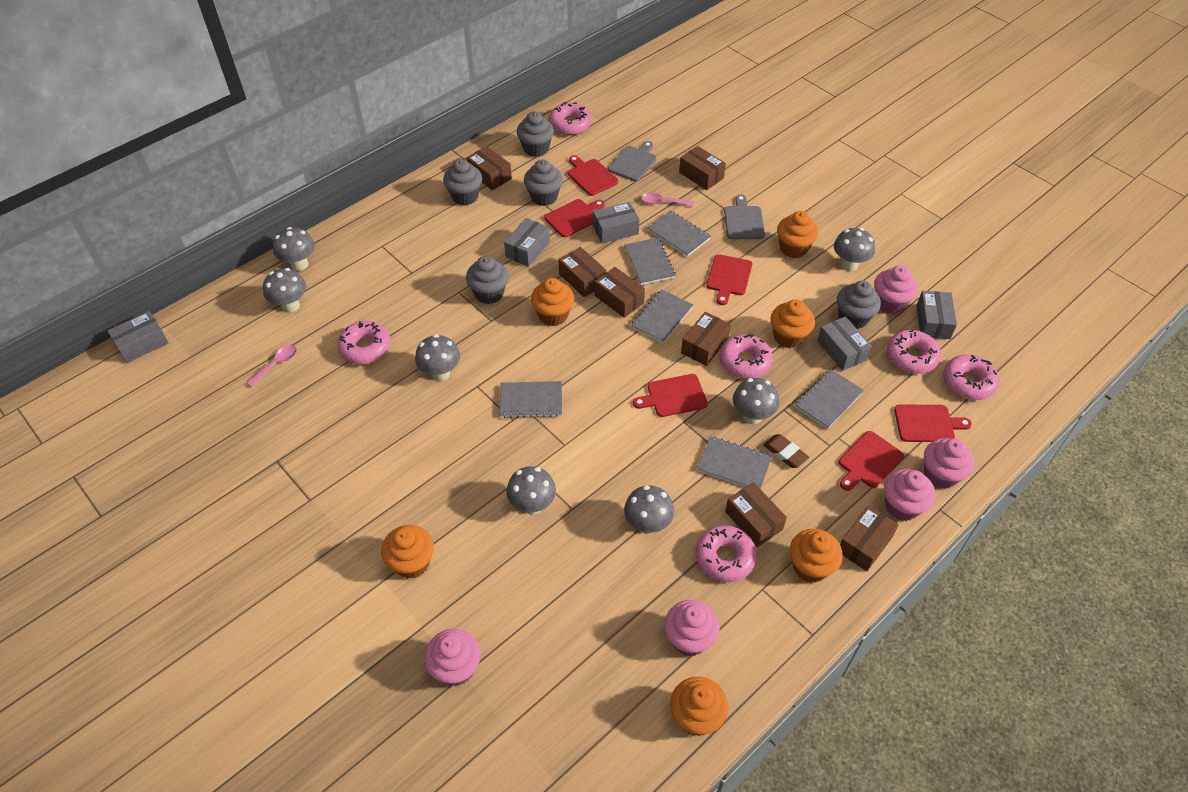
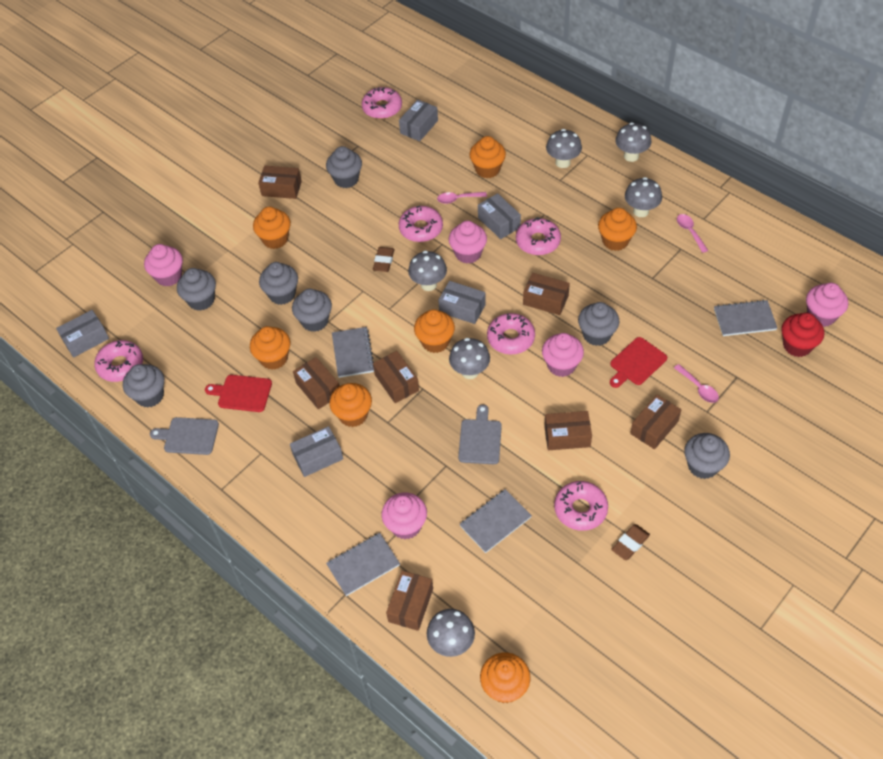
brown eraser: 1 -> 2
grey cupcake: 5 -> 7
grey mushroom: 7 -> 6
grey notebook: 6 -> 4
orange cupcake: 6 -> 7
pink spoon: 2 -> 3
red cupcake: 0 -> 1
red cutting board: 6 -> 2

